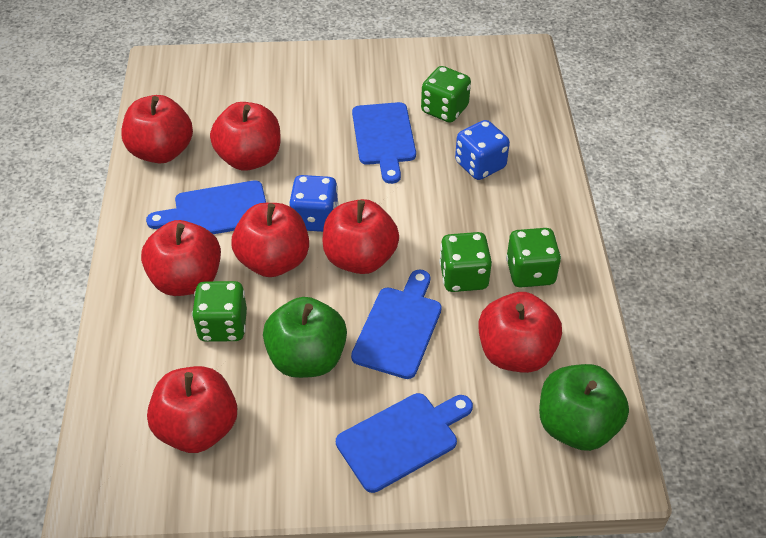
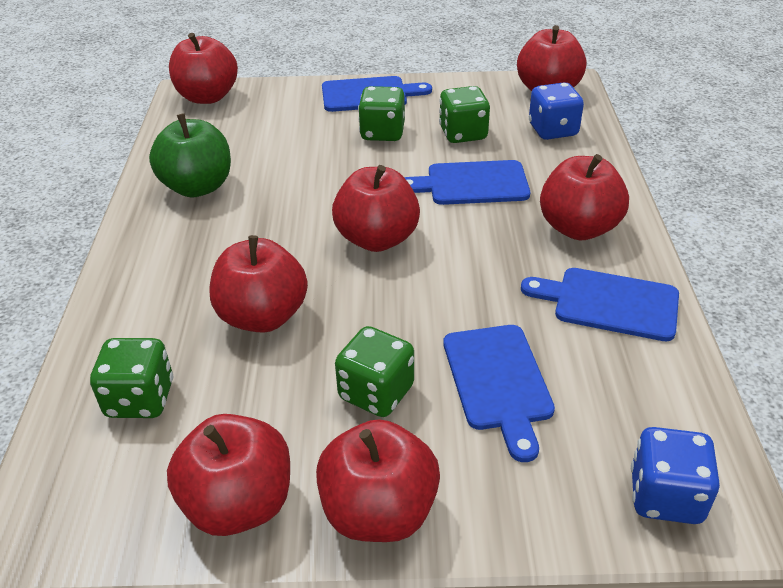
green apple: 2 -> 1

